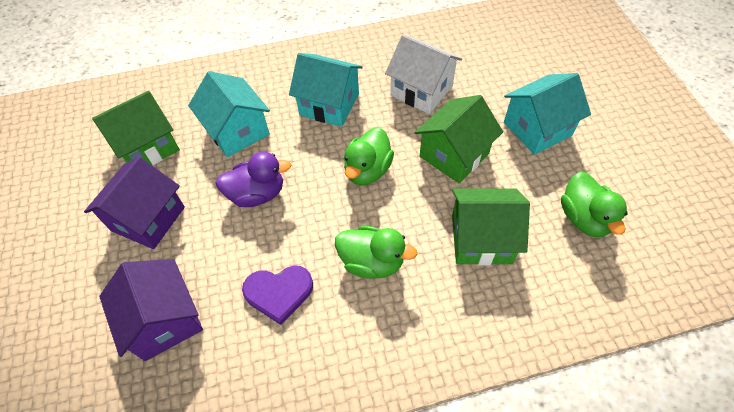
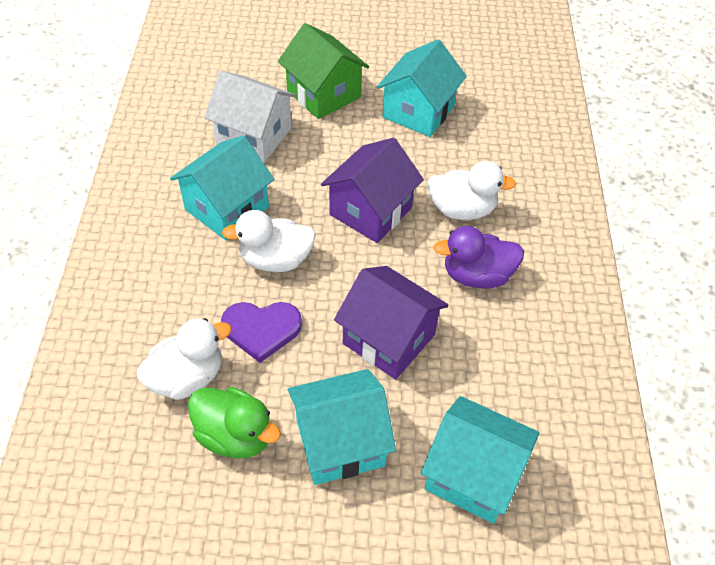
green duck: 3 -> 1
green house: 3 -> 1
turquoise house: 3 -> 4
white duck: 0 -> 3

